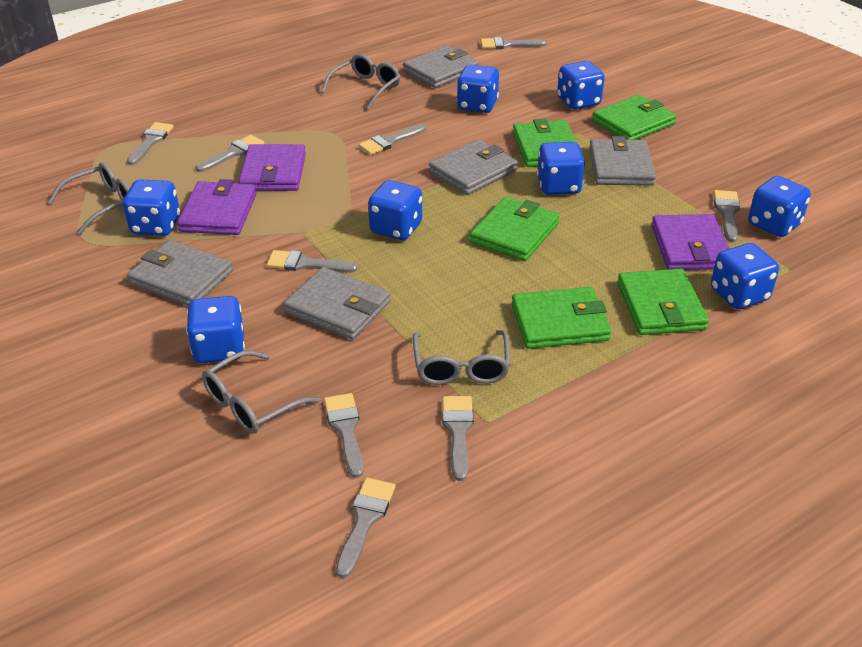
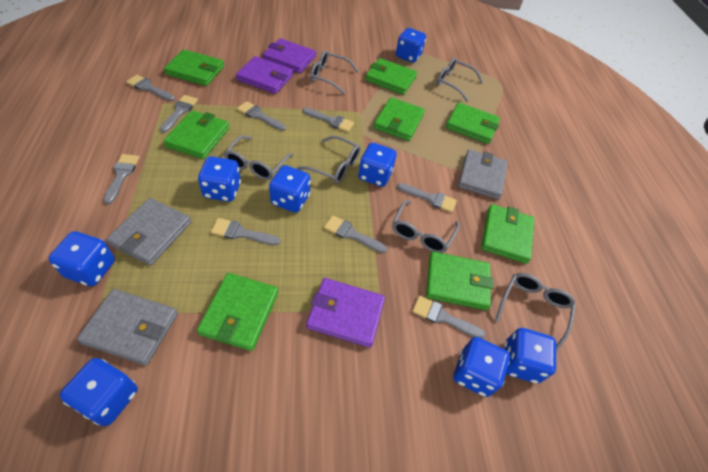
green wallet: 5 -> 8
grey glasses: 4 -> 6
grey wallet: 5 -> 3

